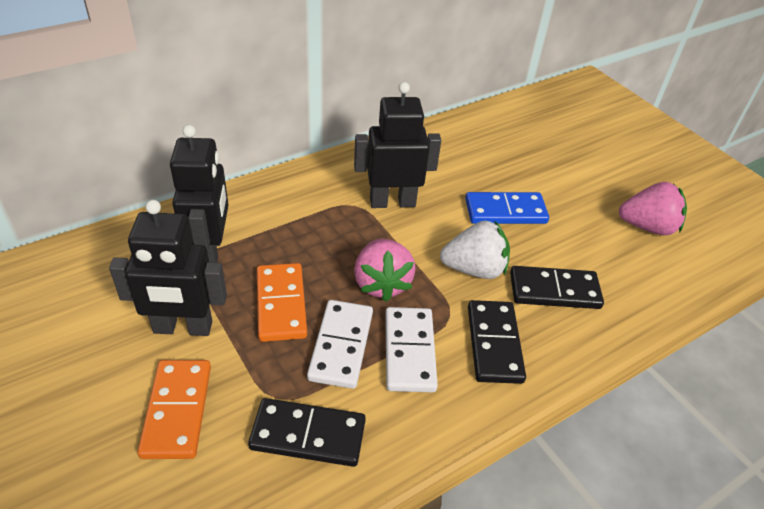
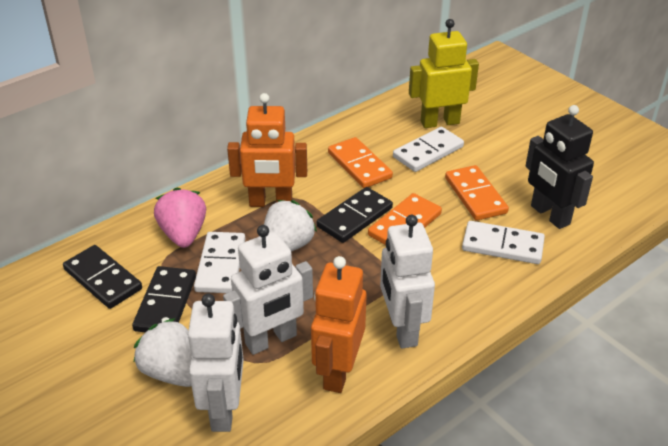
black robot: 3 -> 1
blue domino: 1 -> 0
orange domino: 2 -> 3
orange robot: 0 -> 2
pink strawberry: 2 -> 1
white domino: 2 -> 3
white robot: 0 -> 3
white strawberry: 1 -> 2
yellow robot: 0 -> 1

